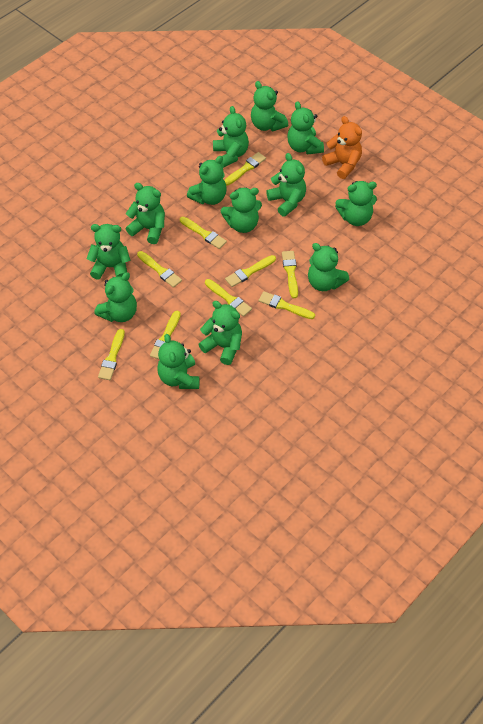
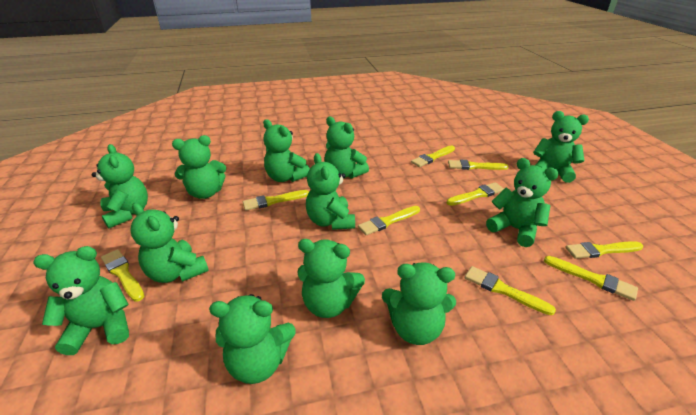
green teddy bear: 13 -> 12
orange teddy bear: 1 -> 0

